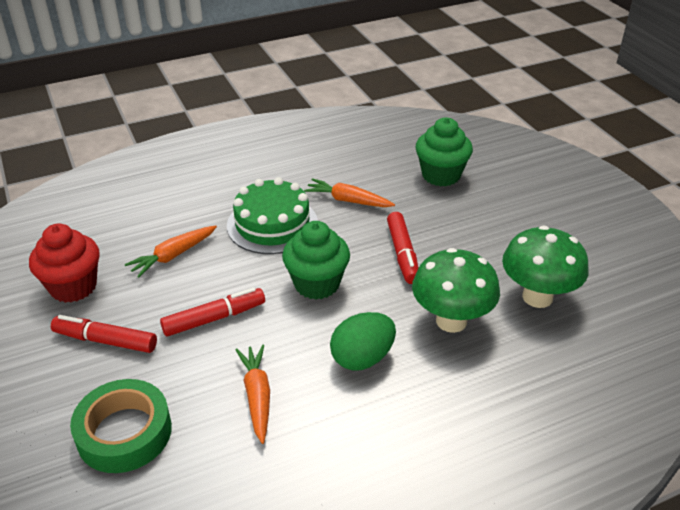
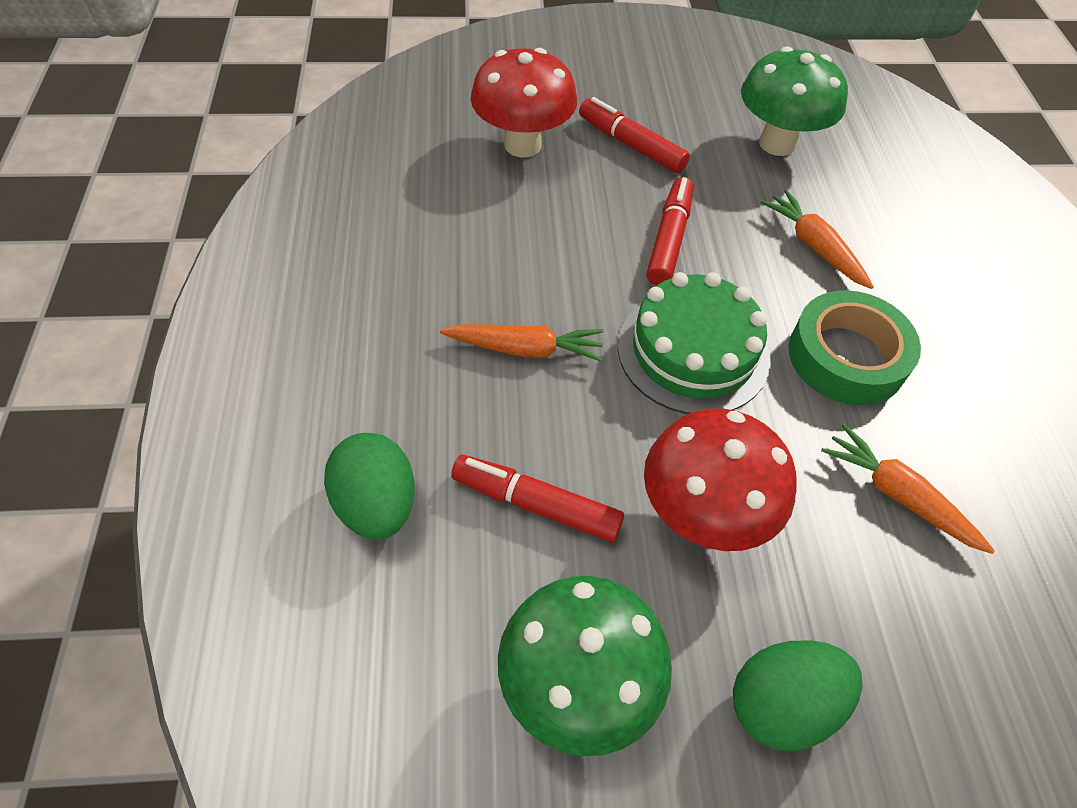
green cupcake: 2 -> 0
green egg: 1 -> 2
red cupcake: 1 -> 0
red mushroom: 0 -> 2

